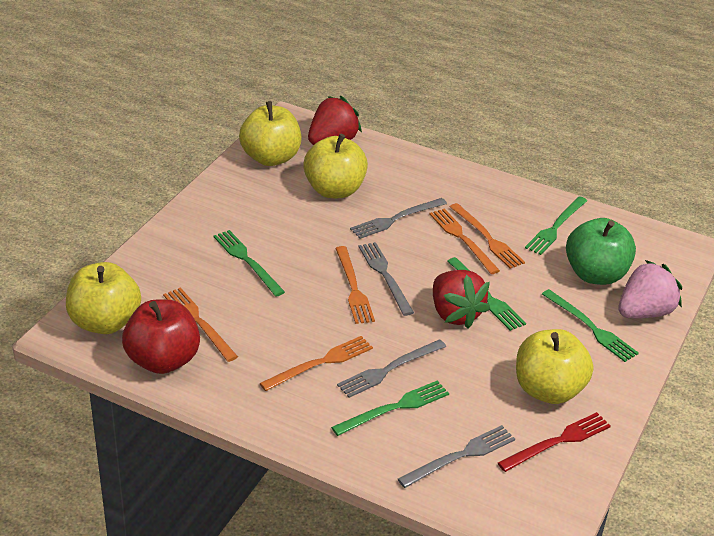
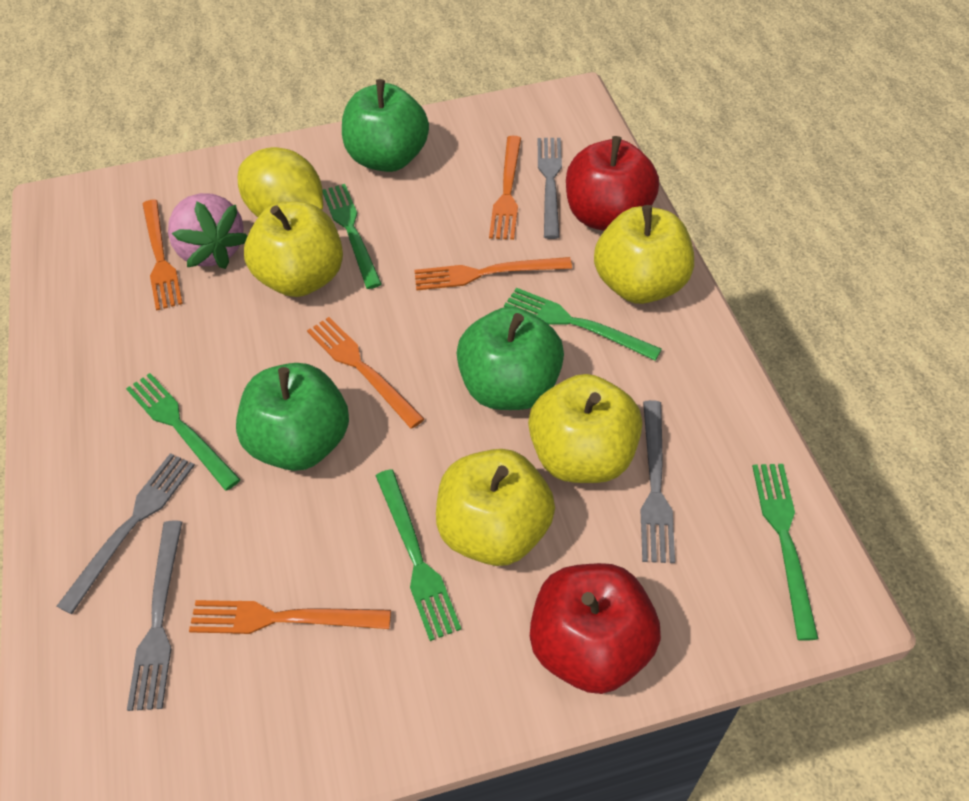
green apple: 1 -> 3
red apple: 1 -> 2
red fork: 1 -> 0
red strawberry: 2 -> 0
yellow lemon: 0 -> 1

